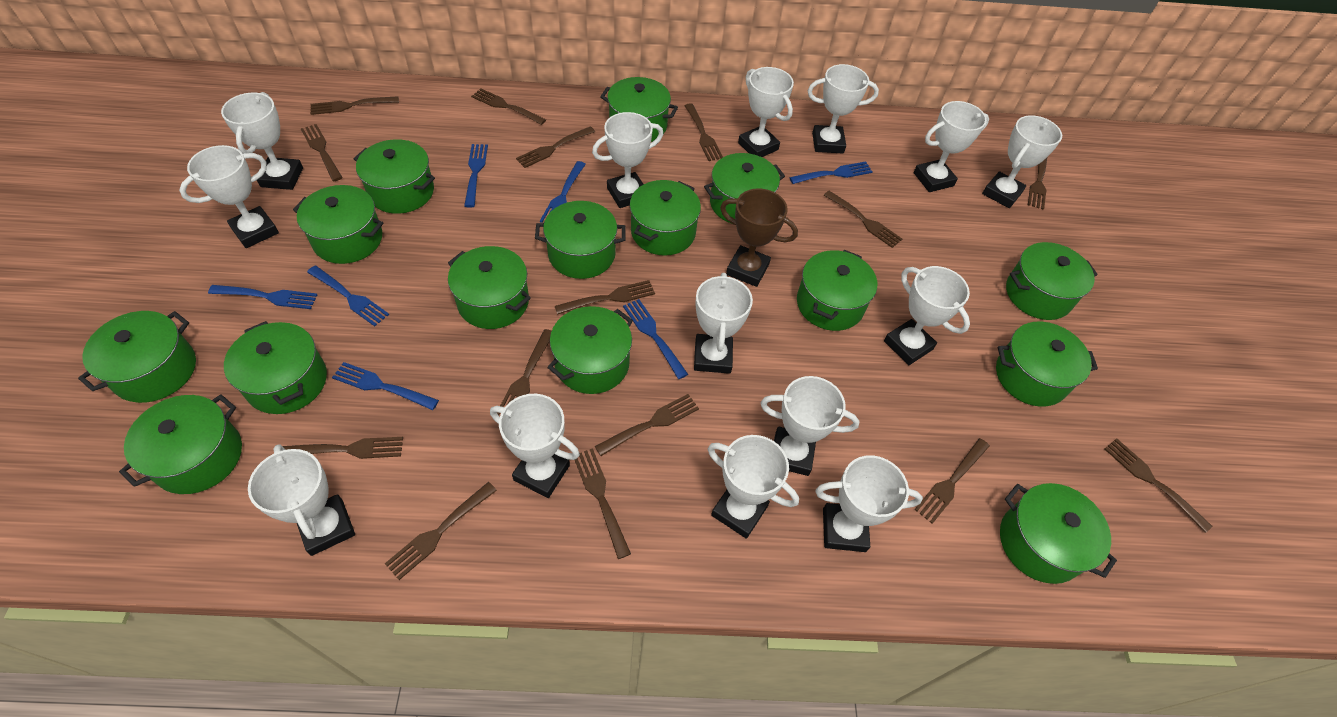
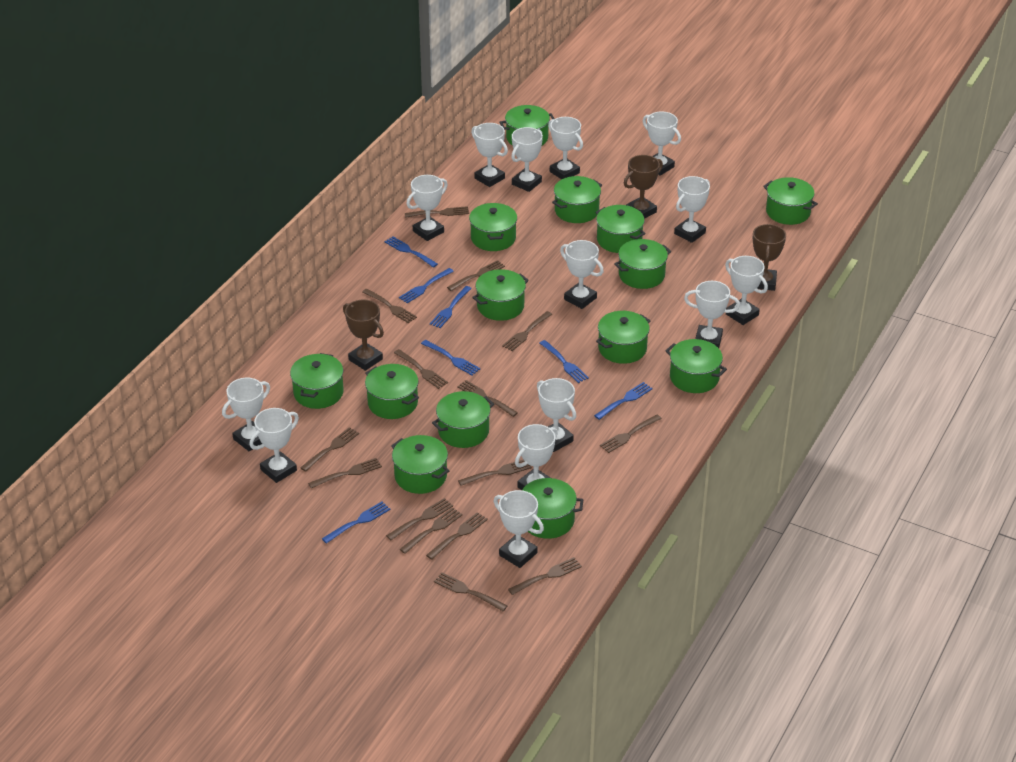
brown trophy: 1 -> 3
green pot: 15 -> 14

